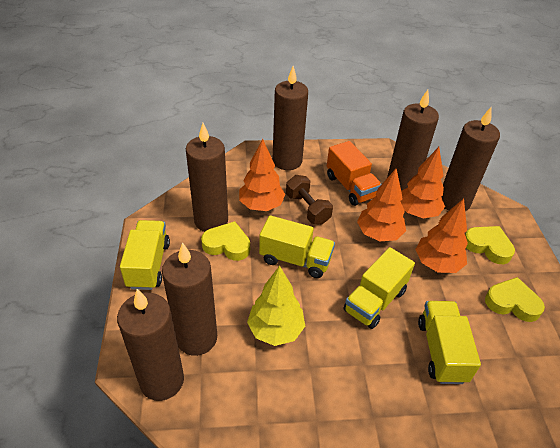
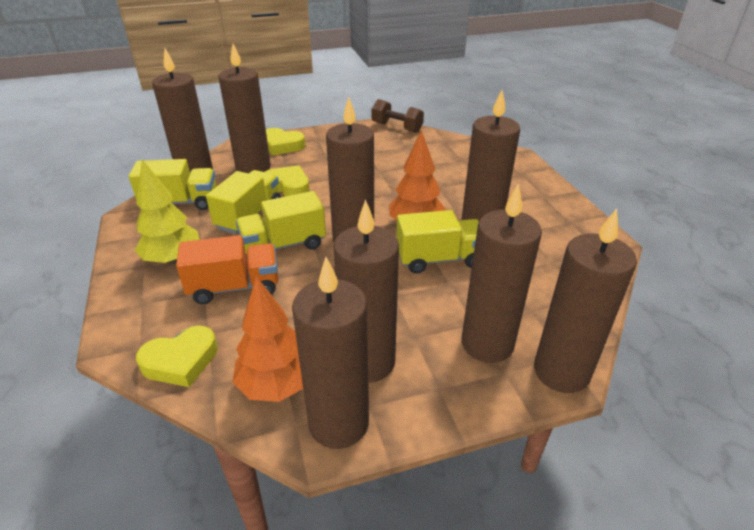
brown candle: 6 -> 8
orange tree: 4 -> 2

